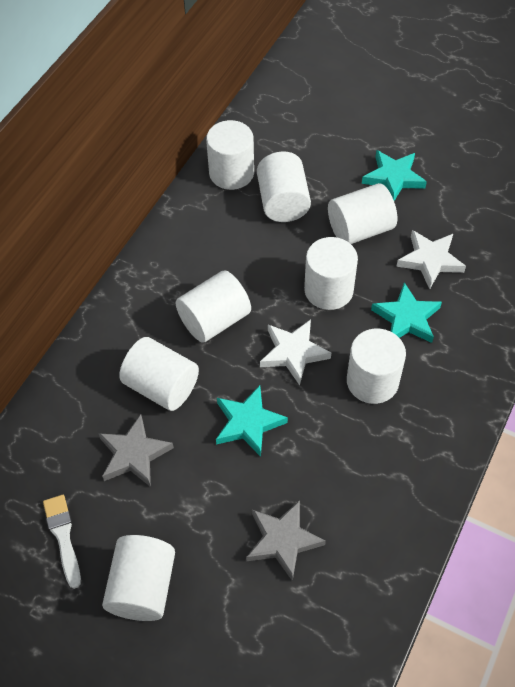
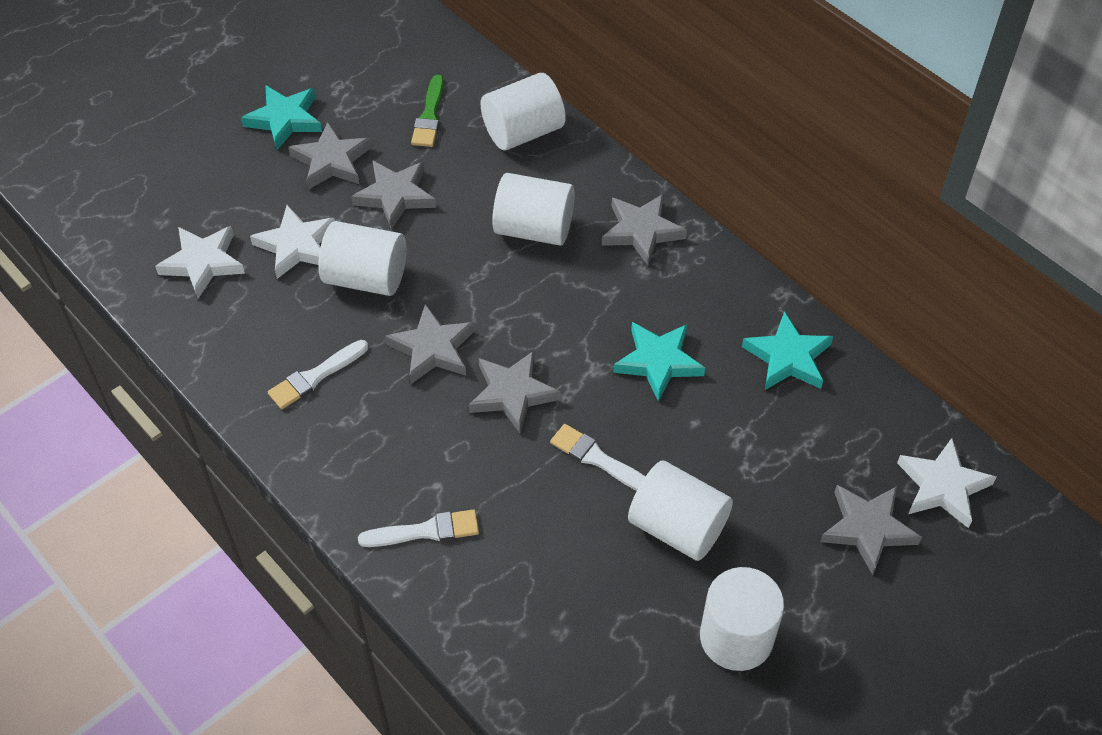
green brush: 0 -> 1
grey star: 2 -> 6
white brush: 1 -> 3
white cylinder: 8 -> 5
white star: 2 -> 3

